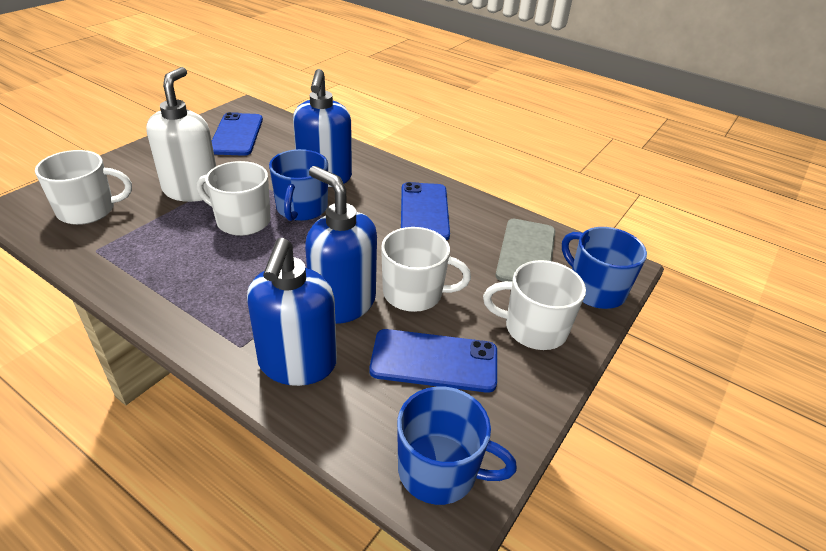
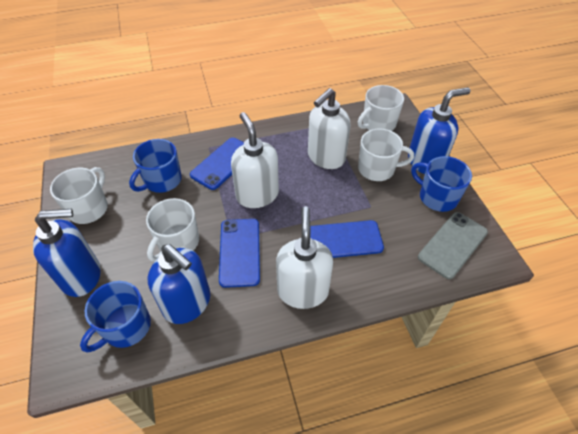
white soap dispenser: 1 -> 3

